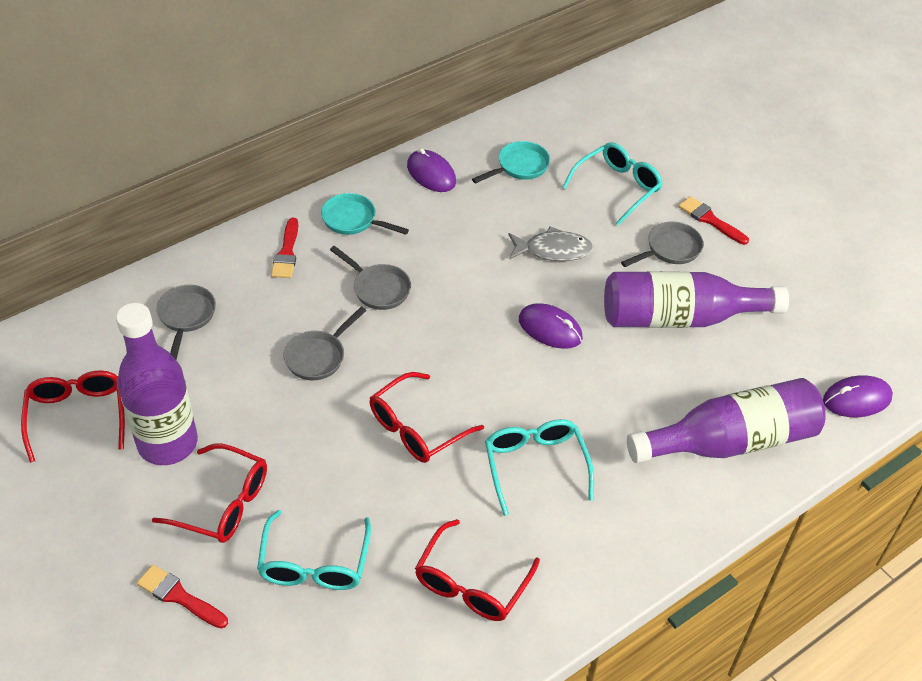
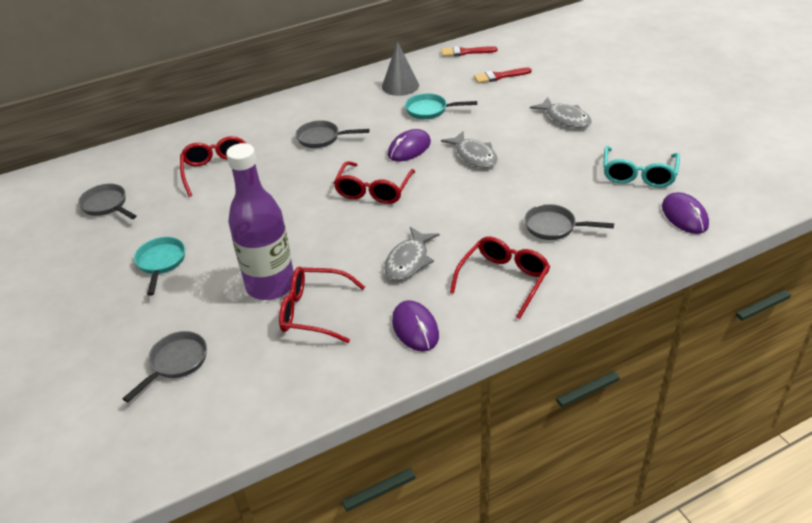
grey cone: 0 -> 1
grey fish: 1 -> 3
purple bottle: 3 -> 1
red brush: 3 -> 2
turquoise glasses: 3 -> 1

